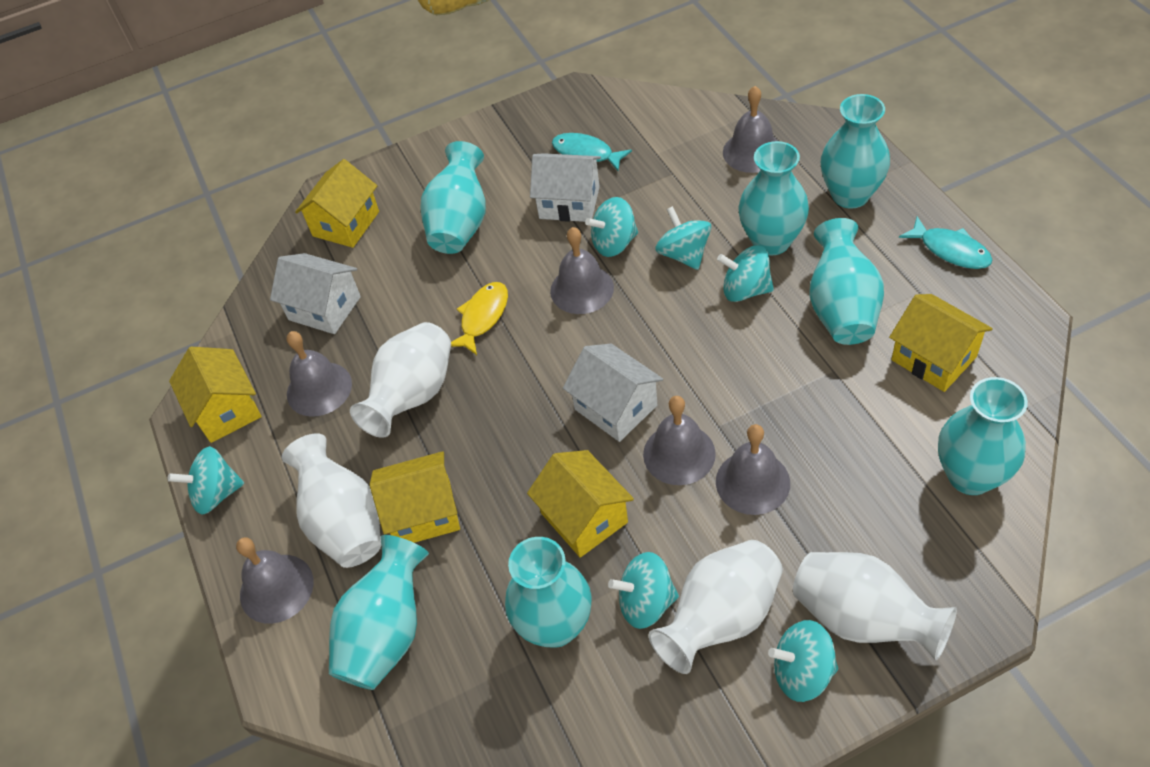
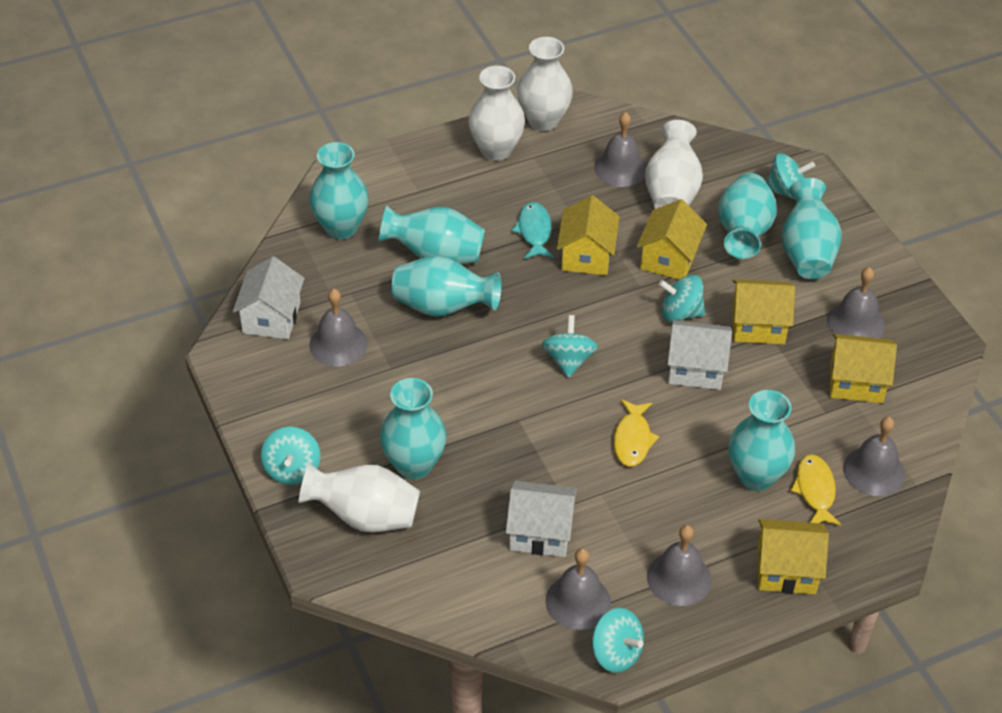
turquoise fish: 2 -> 1
turquoise spinning top: 6 -> 5
yellow fish: 1 -> 2

